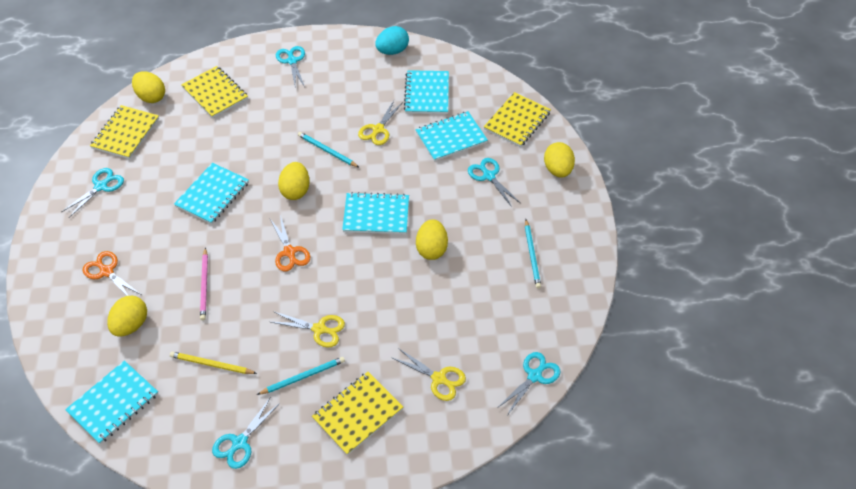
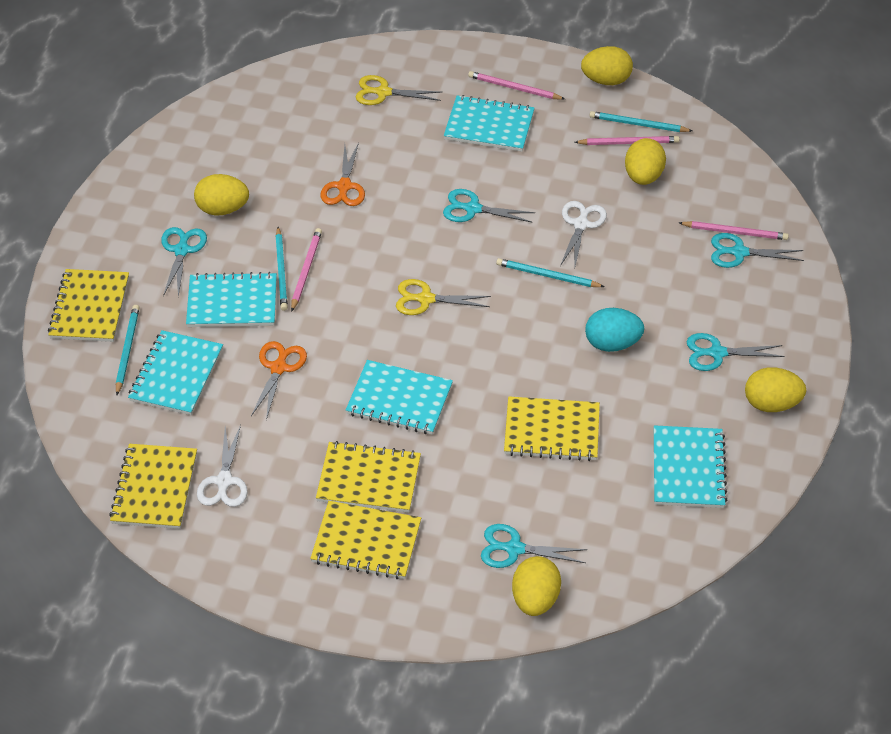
pink pencil: 1 -> 4
turquoise pencil: 3 -> 4
white scissors: 0 -> 2
yellow notebook: 4 -> 5
yellow pencil: 1 -> 0
yellow scissors: 3 -> 2

